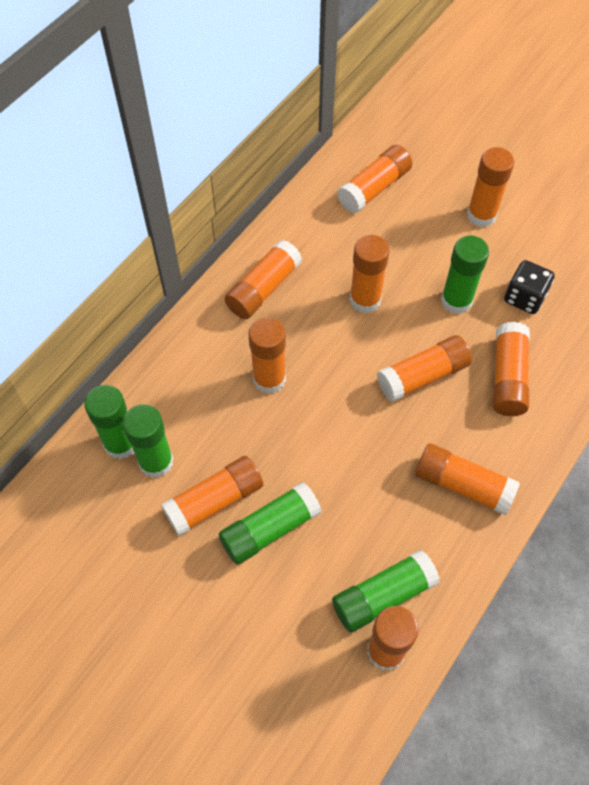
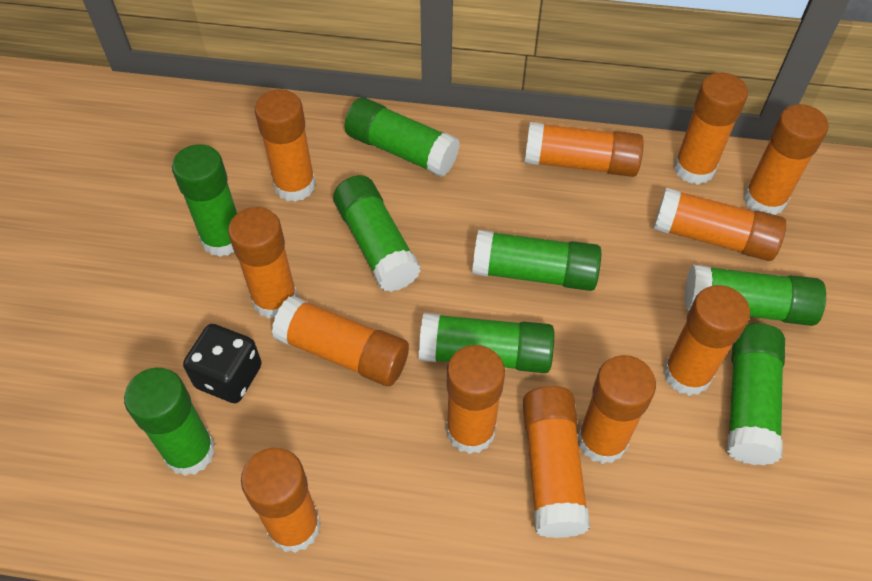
green glue stick: 5 -> 8
orange glue stick: 10 -> 12

